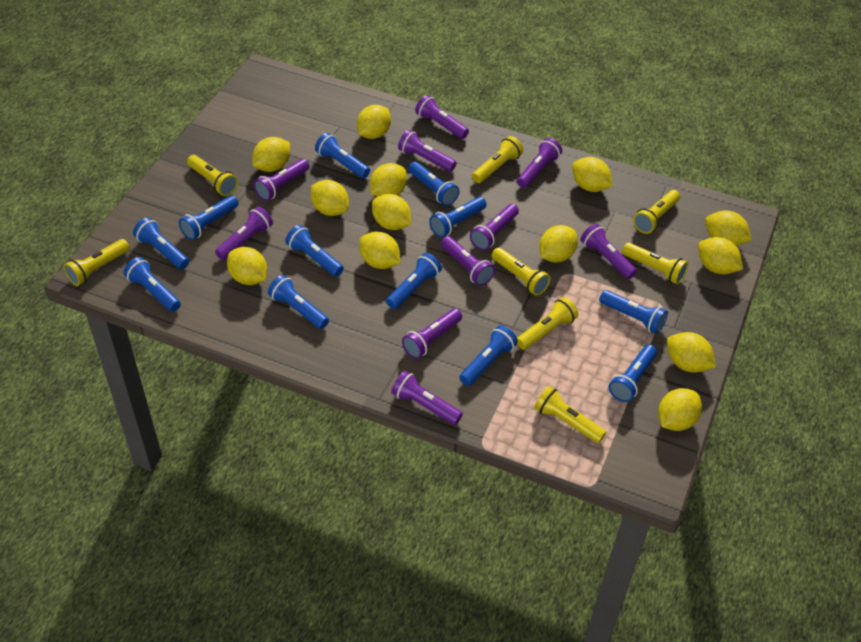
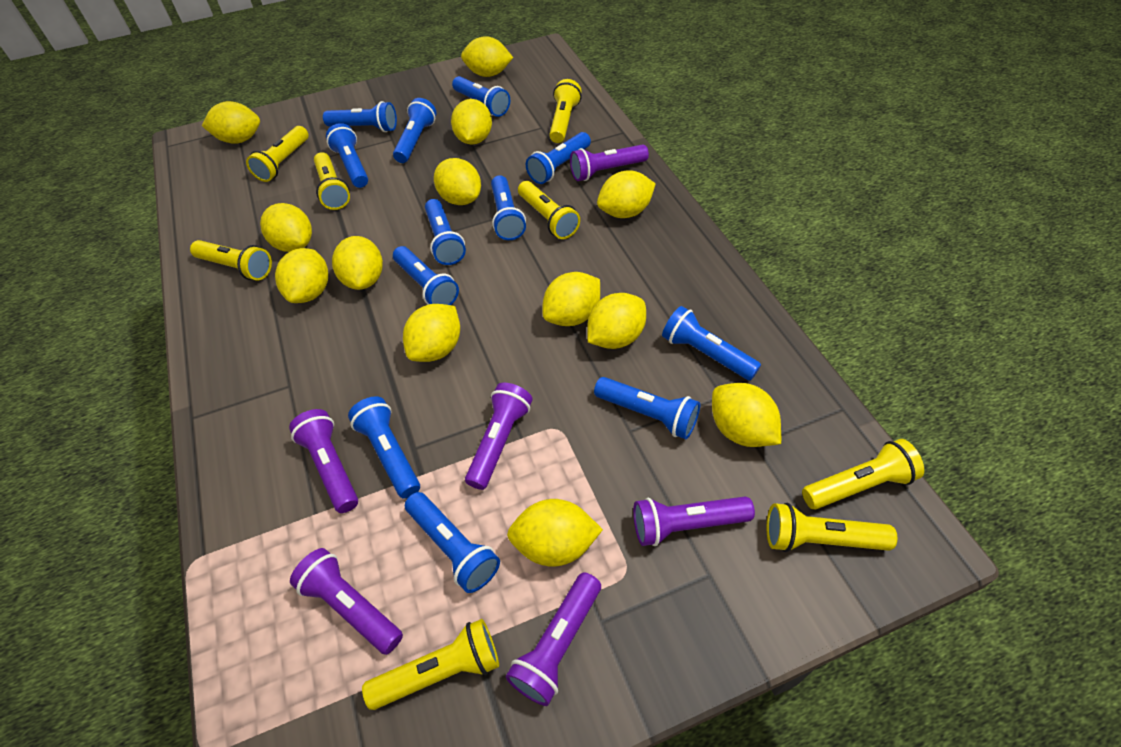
purple flashlight: 10 -> 6

